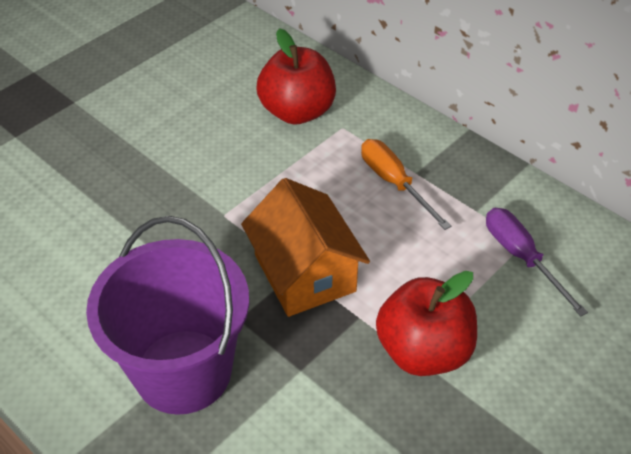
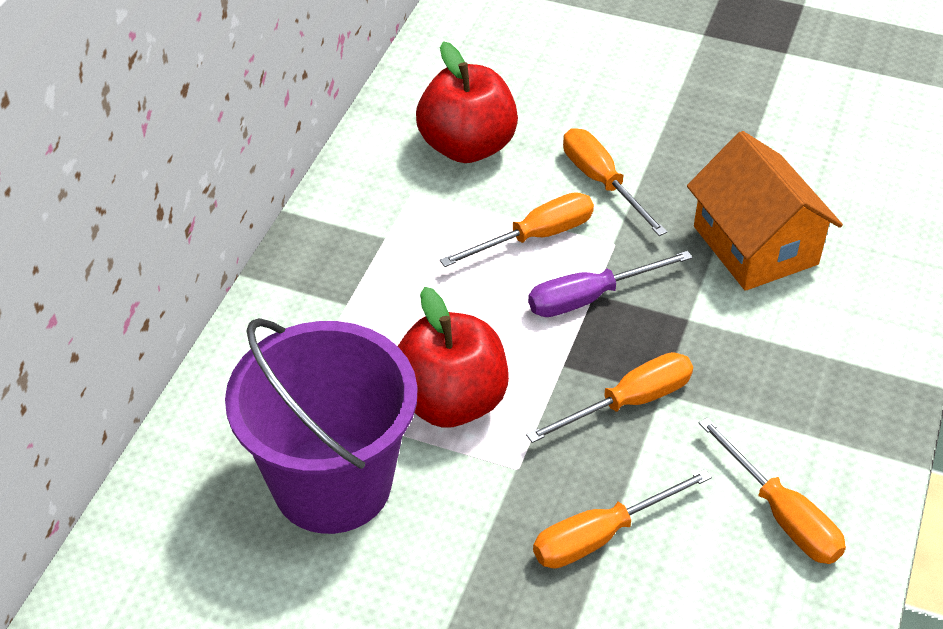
orange screwdriver: 1 -> 5

